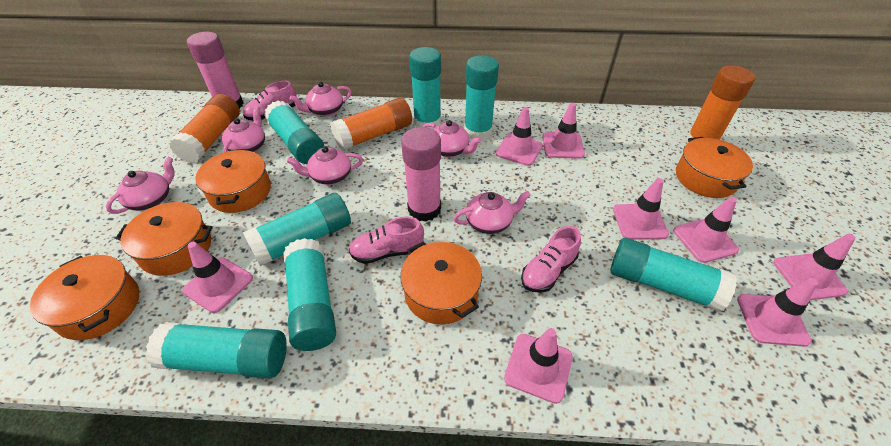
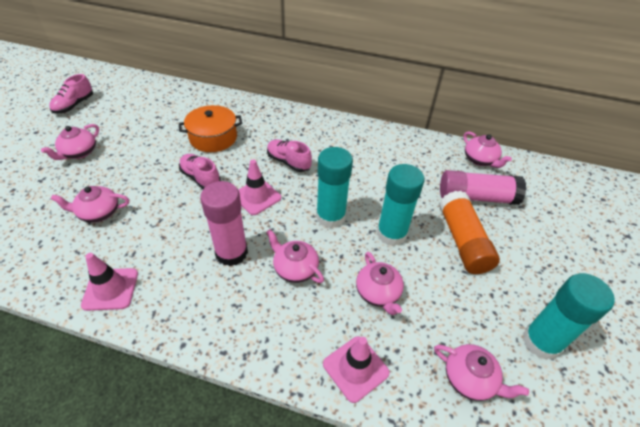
orange glue stick: 3 -> 1
orange pot: 5 -> 1
pink traffic cone: 8 -> 3
turquoise glue stick: 7 -> 3

